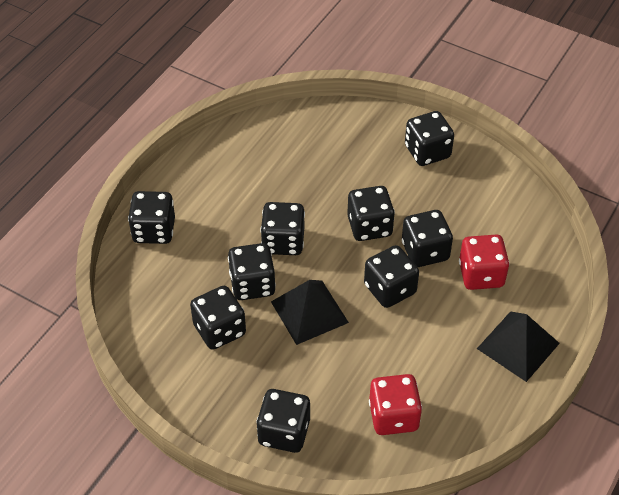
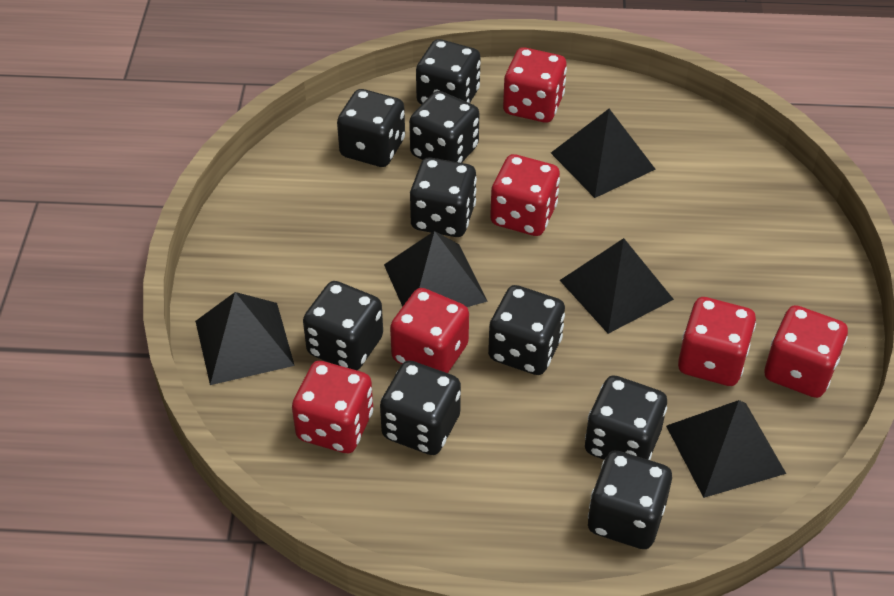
black pyramid: 2 -> 5
red dice: 2 -> 6

